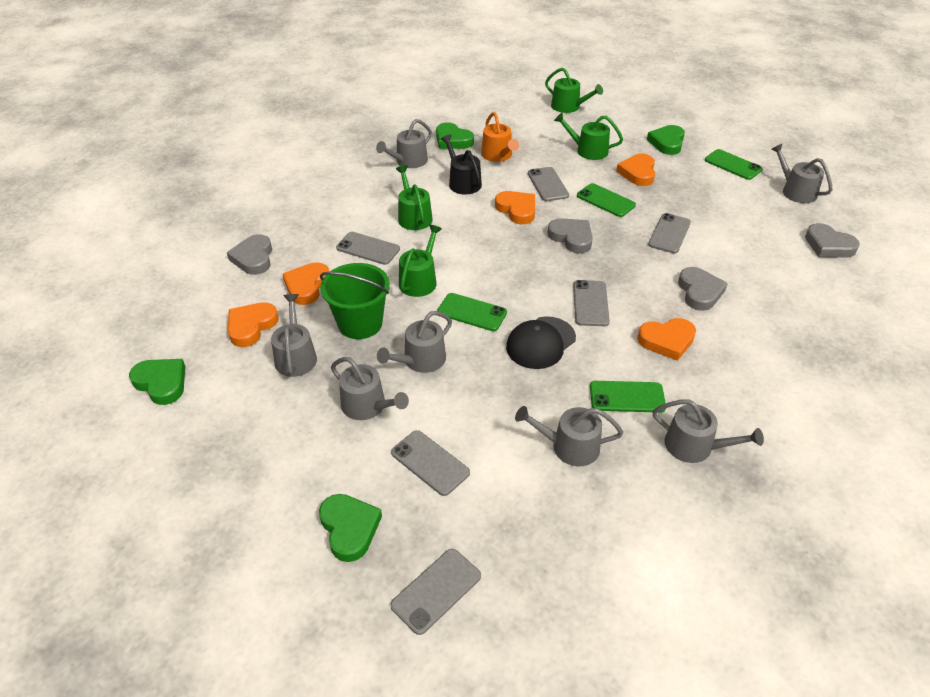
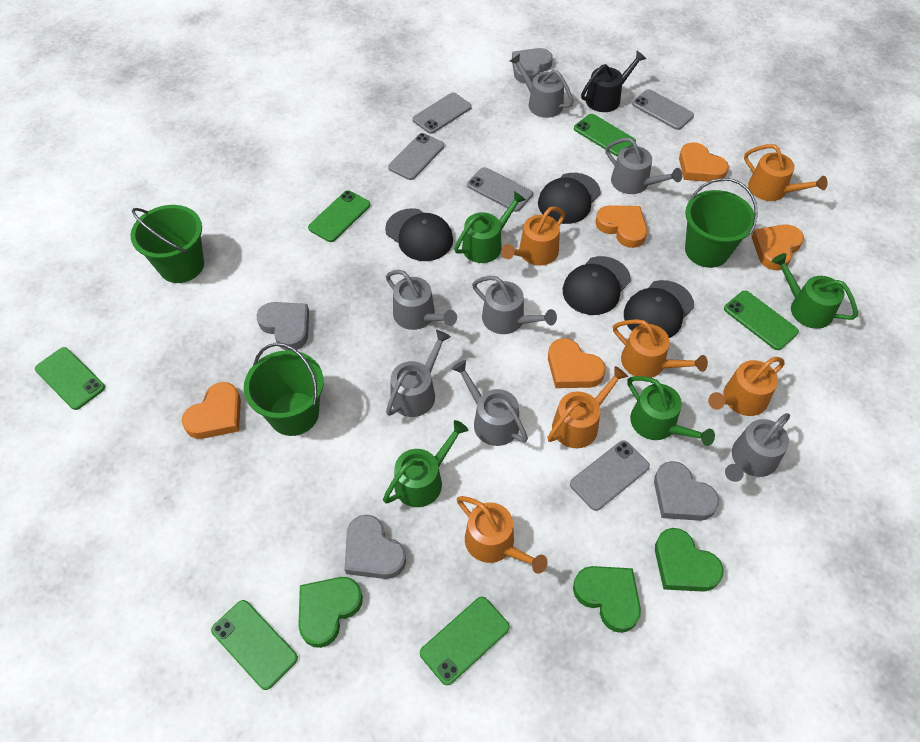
black cap: 1 -> 4
green bucket: 1 -> 3
green heart: 4 -> 3
green phone: 4 -> 6
grey phone: 6 -> 5
orange watering can: 1 -> 6

